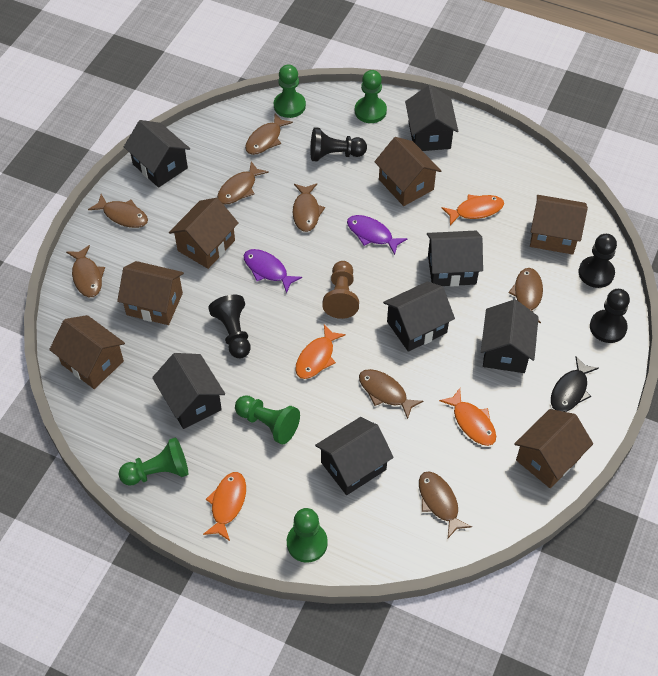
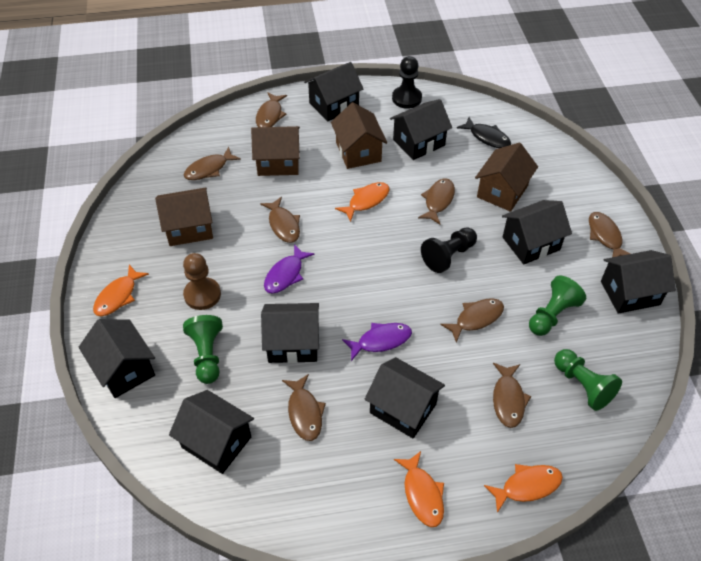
black house: 7 -> 8
black pawn: 4 -> 2
brown house: 6 -> 4
green pawn: 5 -> 3

